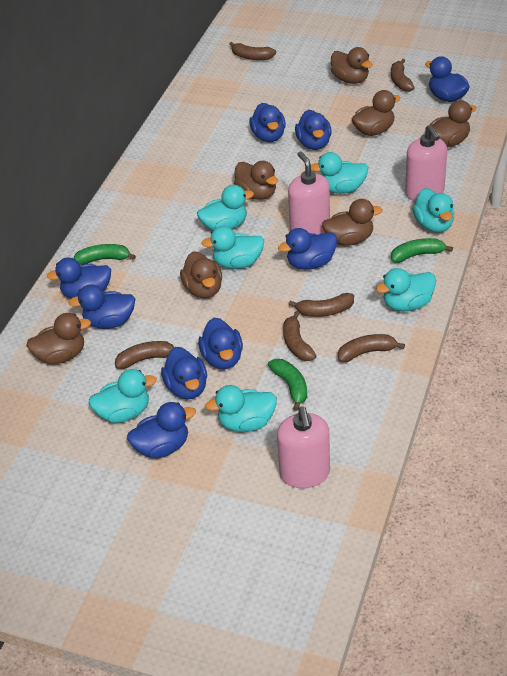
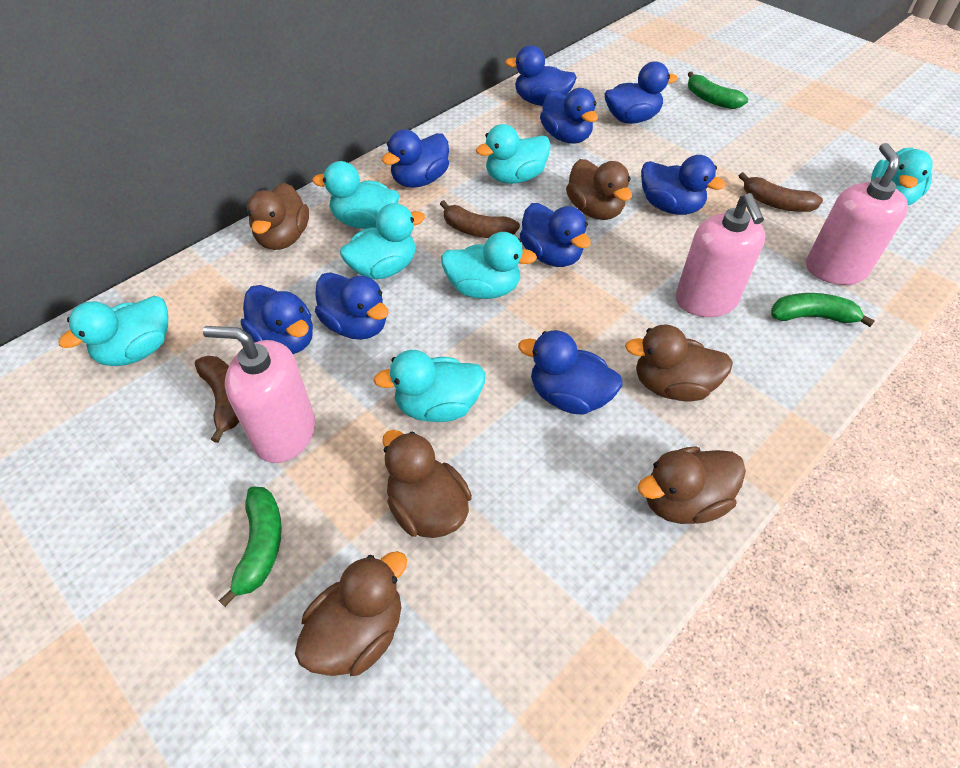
brown banana: 6 -> 3
brown duck: 7 -> 6

